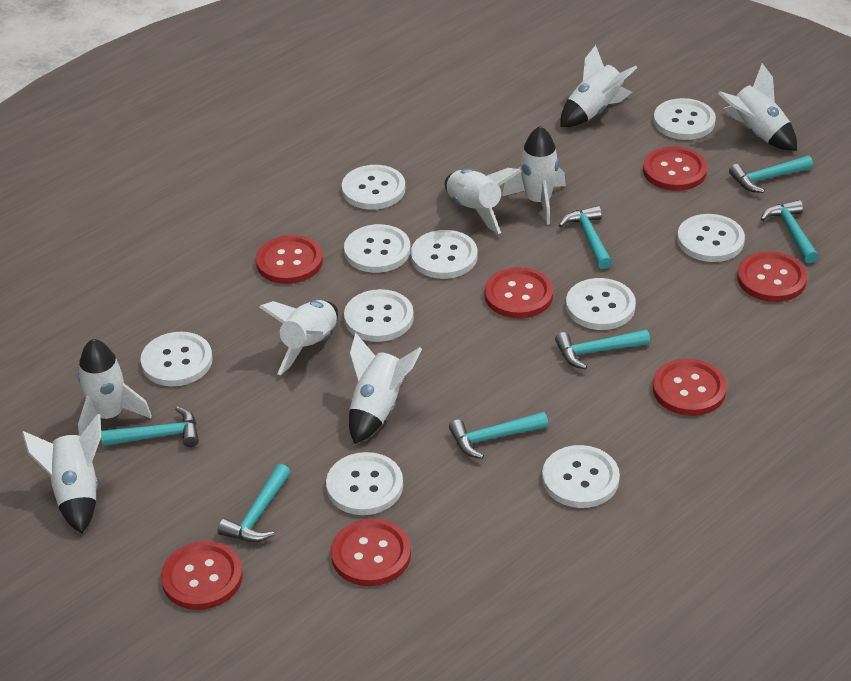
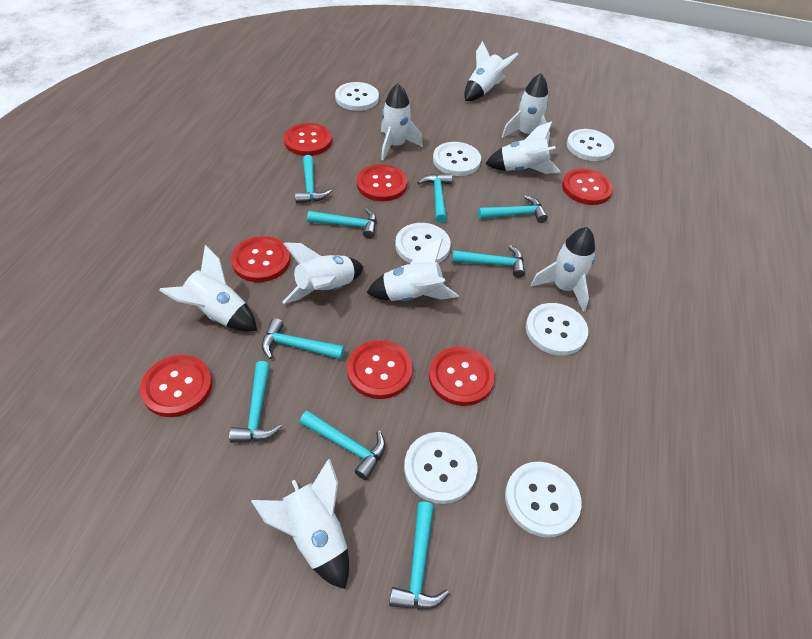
turquoise hammer: 7 -> 9
white button: 10 -> 7
white rocket: 8 -> 9

